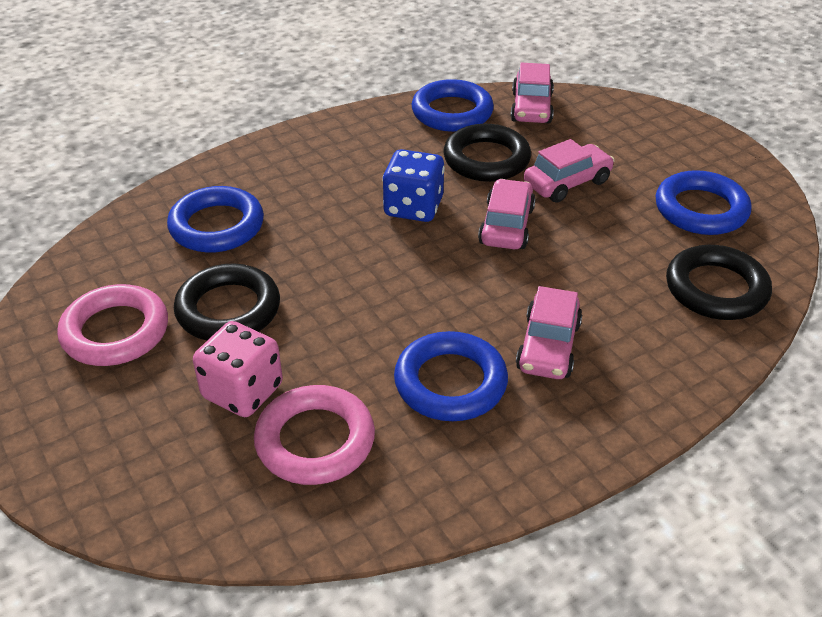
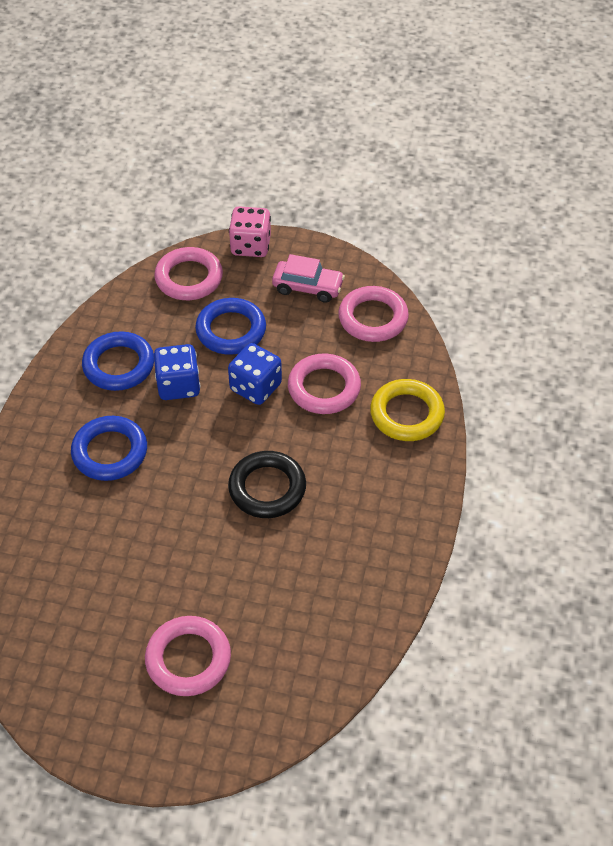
black ring: 3 -> 1
blue dice: 1 -> 2
blue ring: 4 -> 3
pink car: 4 -> 1
pink ring: 2 -> 4
yellow ring: 0 -> 1

